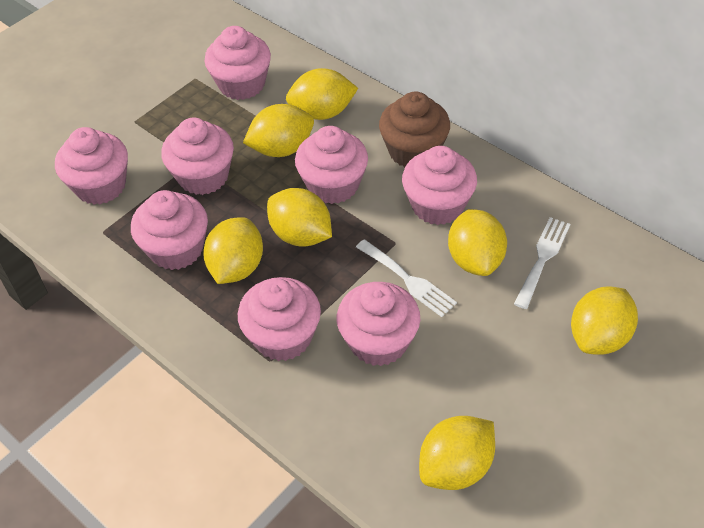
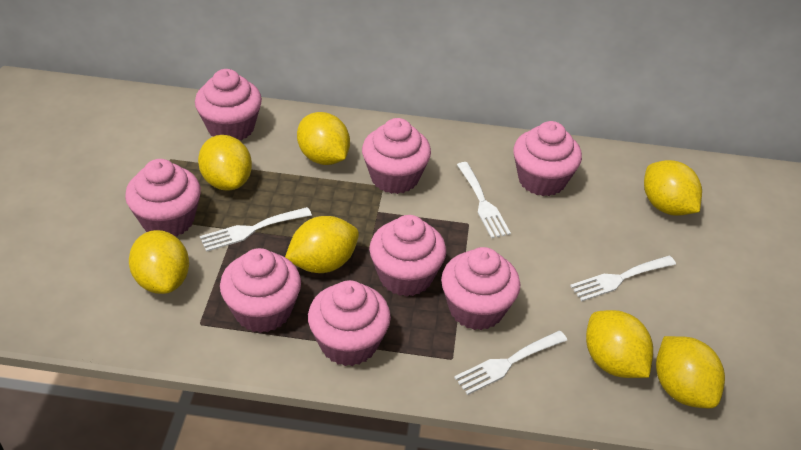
brown cupcake: 1 -> 0
white fork: 2 -> 4

